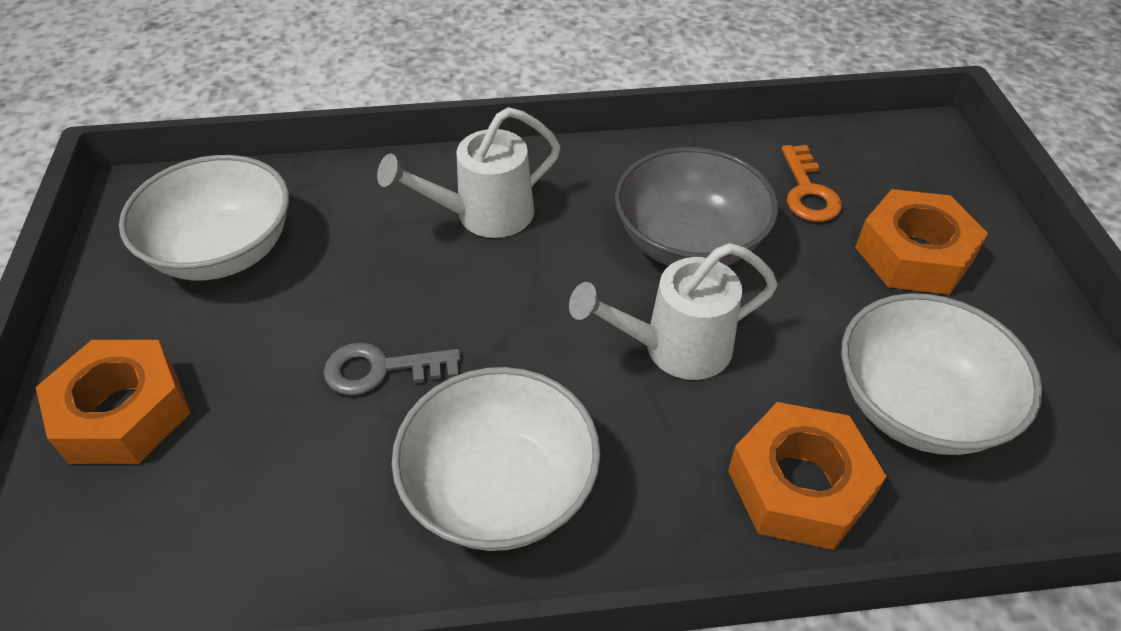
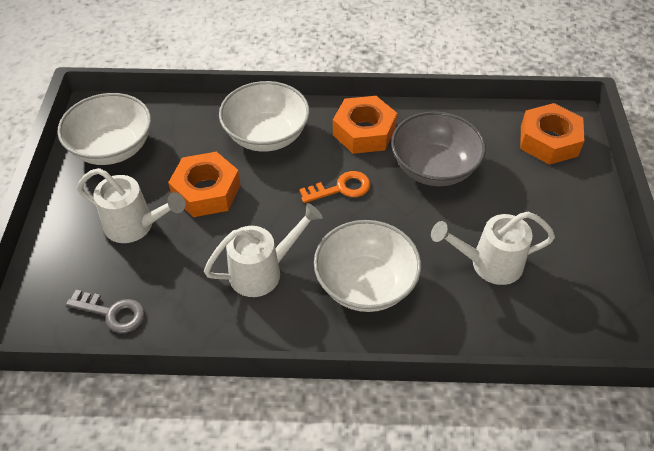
white watering can: 2 -> 3

